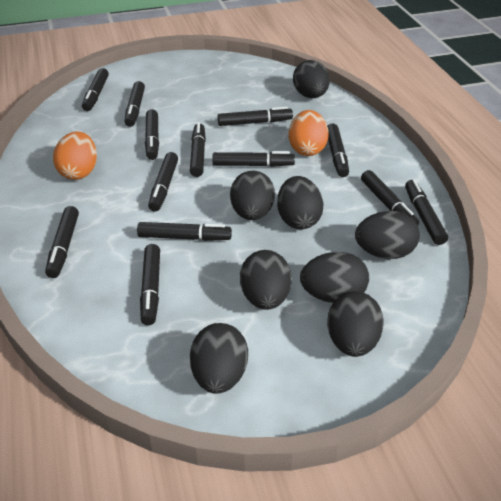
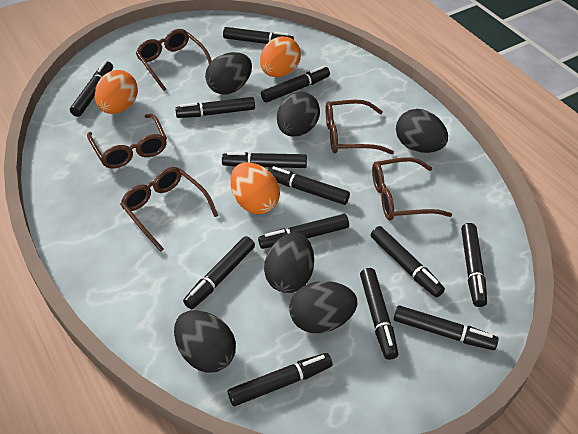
black egg: 8 -> 6
brown glasses: 0 -> 5
orange egg: 2 -> 3

